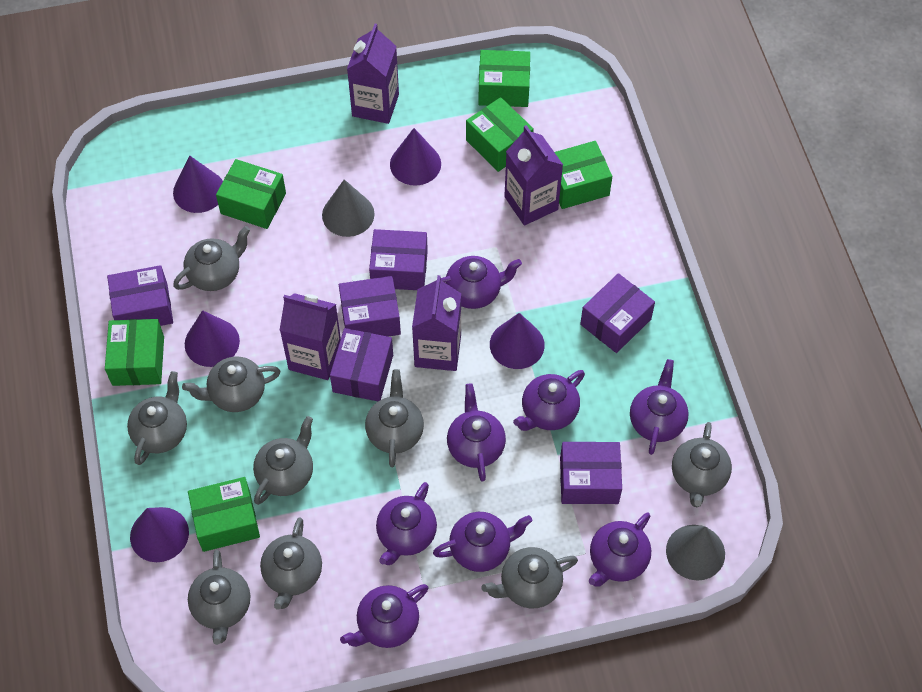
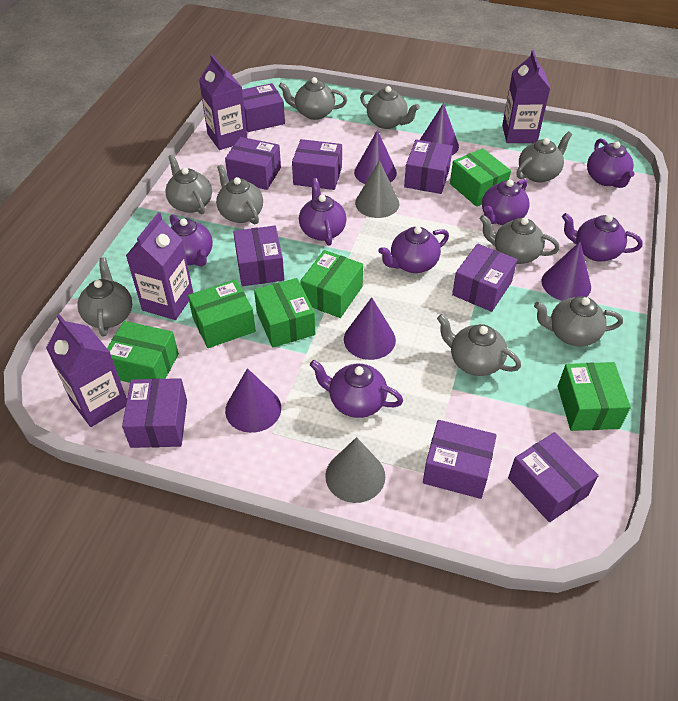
purple box: 6 -> 9
purple teapot: 8 -> 7

